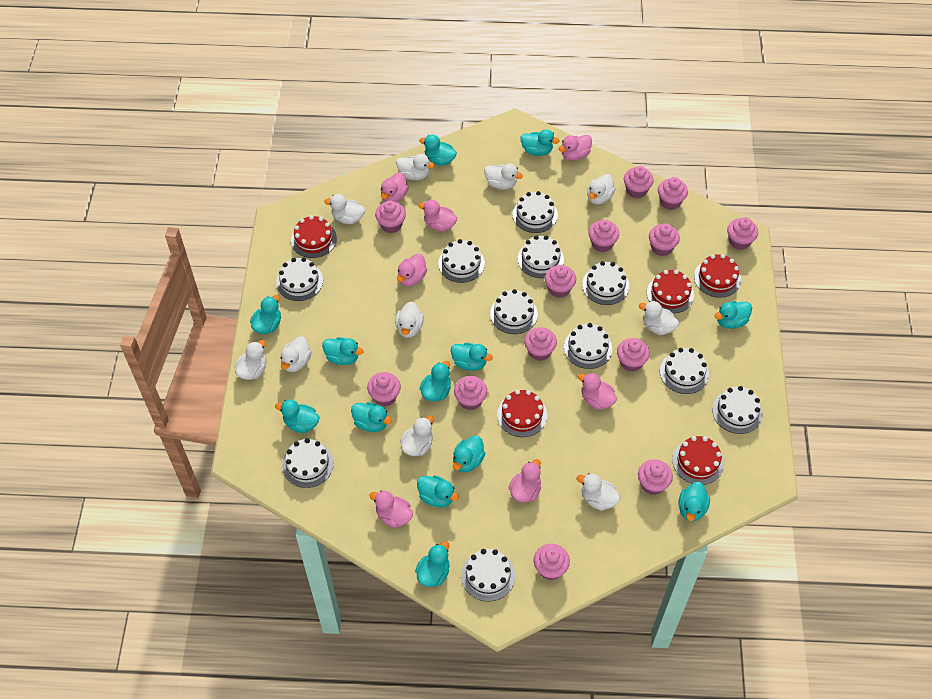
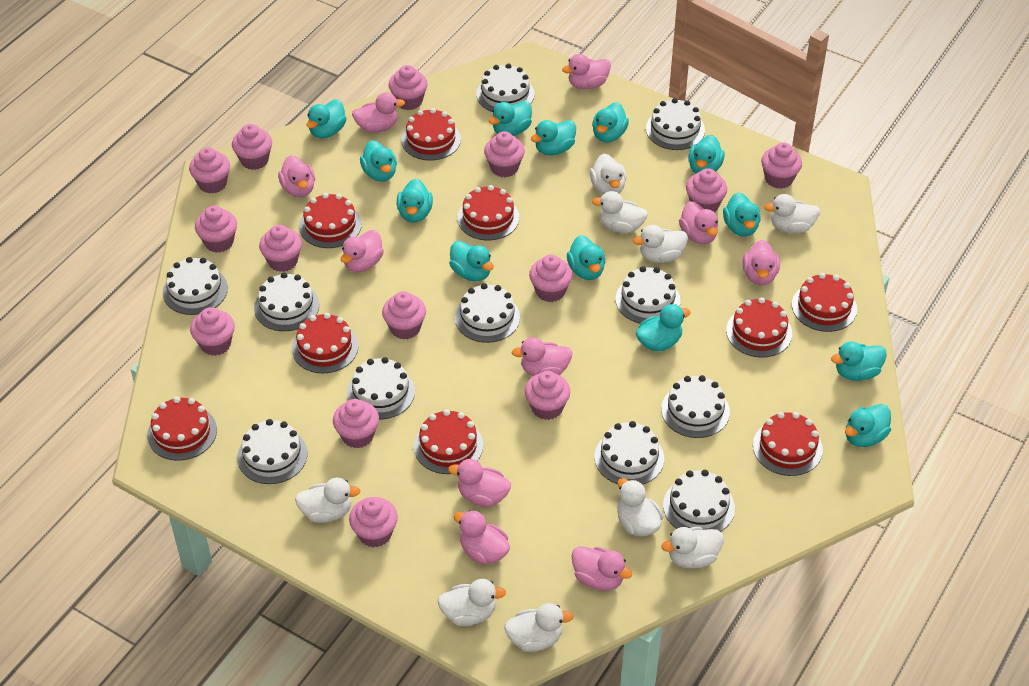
pink cupcake: 13 -> 14
pink duck: 7 -> 10
red cake: 5 -> 9
white duck: 10 -> 9

